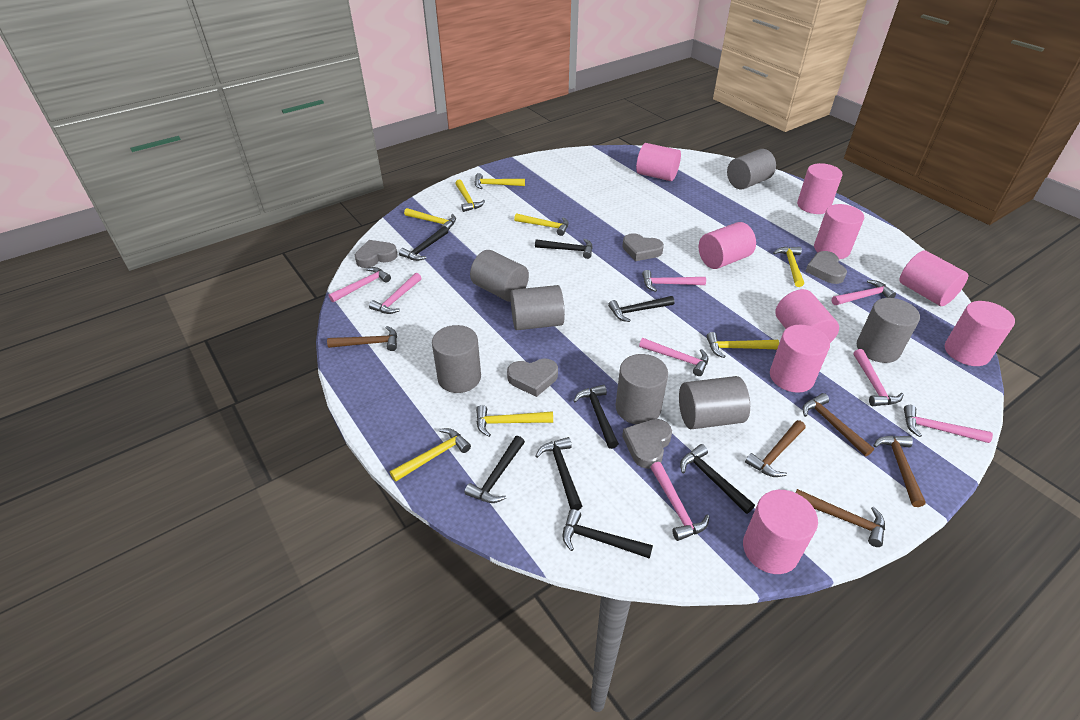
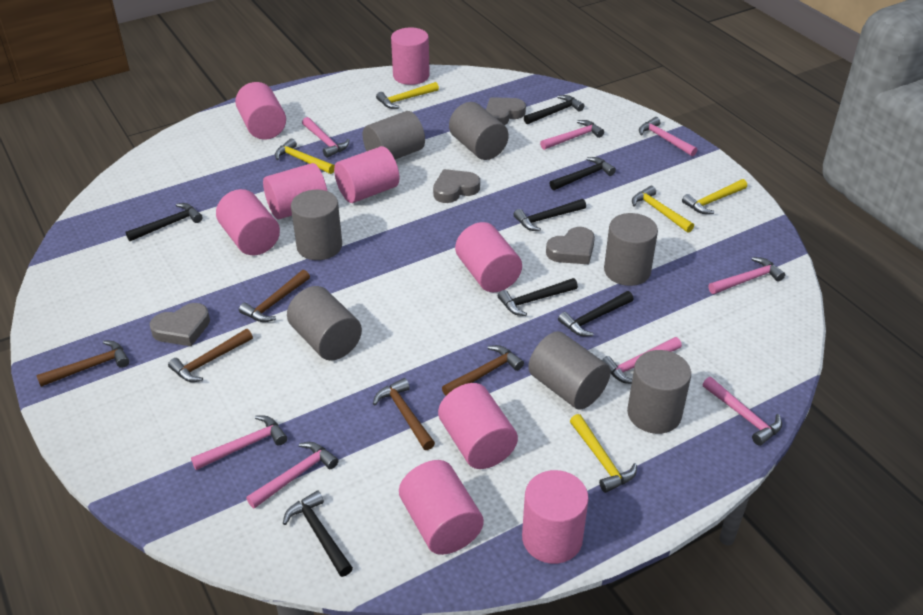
black hammer: 8 -> 7
grey heart: 5 -> 4
yellow hammer: 8 -> 5

